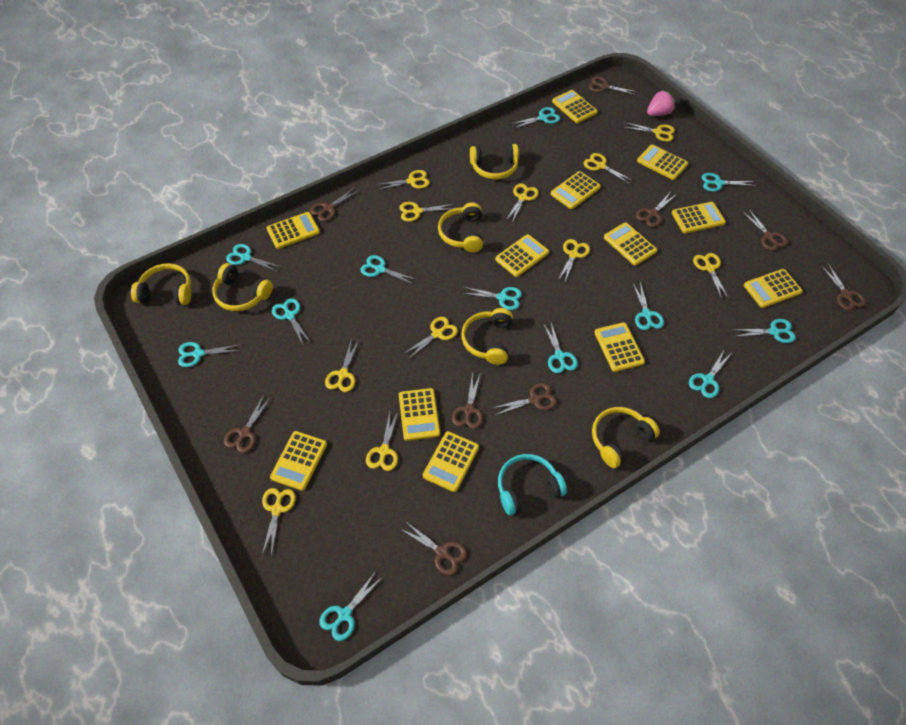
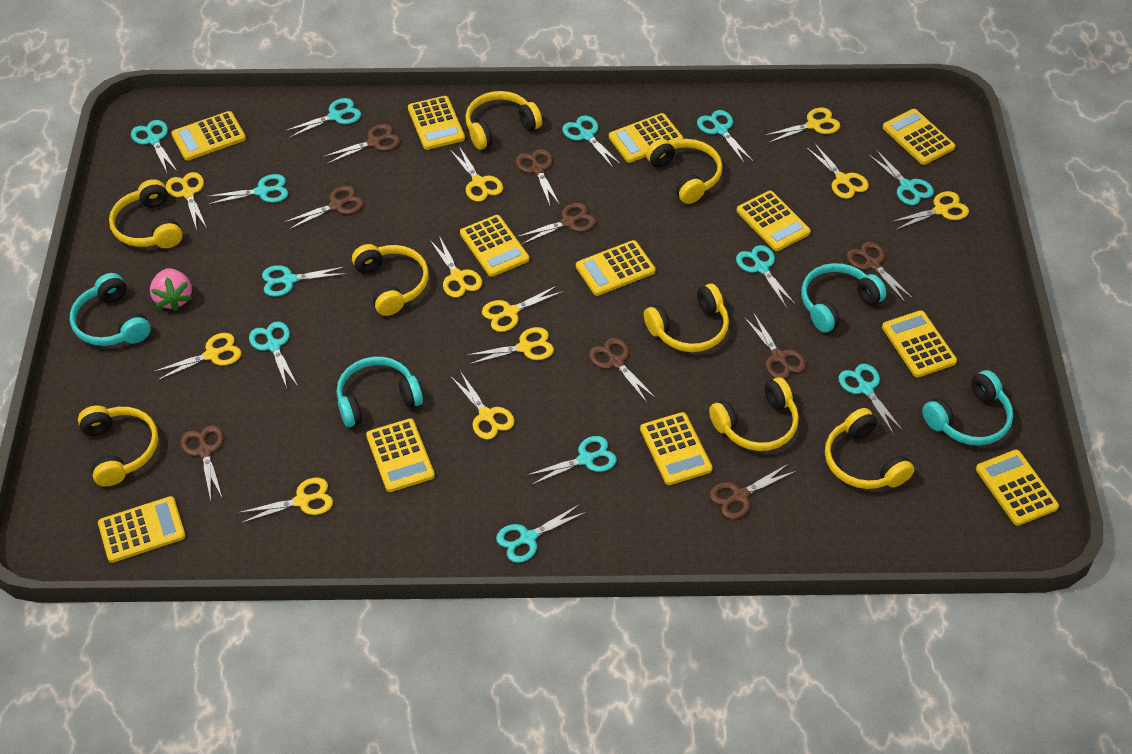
turquoise headphones: 1 -> 4
yellow headphones: 6 -> 8

